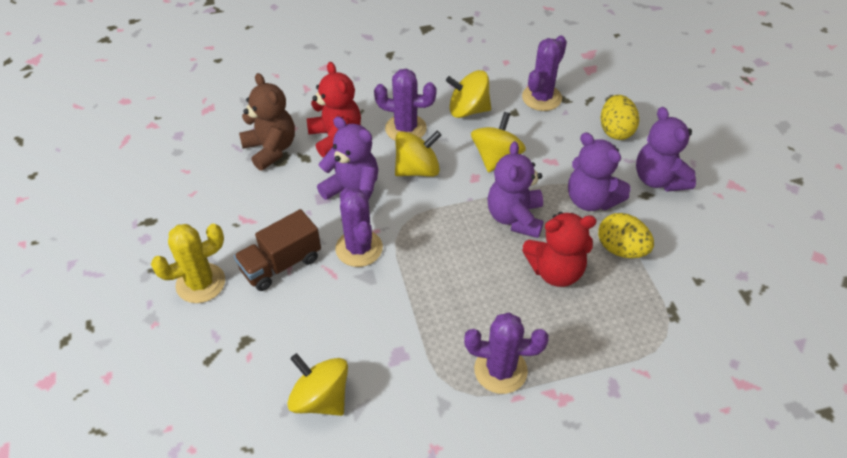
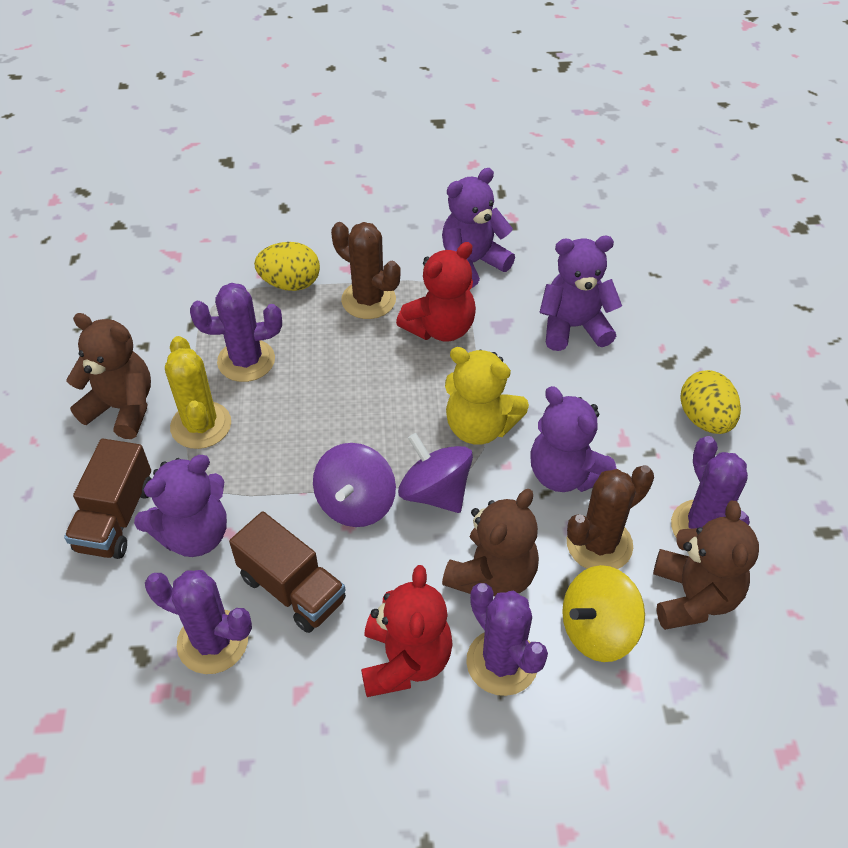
brown cactus: 0 -> 2
brown teddy bear: 1 -> 3
brown truck: 1 -> 2
purple spinning top: 0 -> 2
yellow spinning top: 4 -> 1
yellow teddy bear: 0 -> 1

